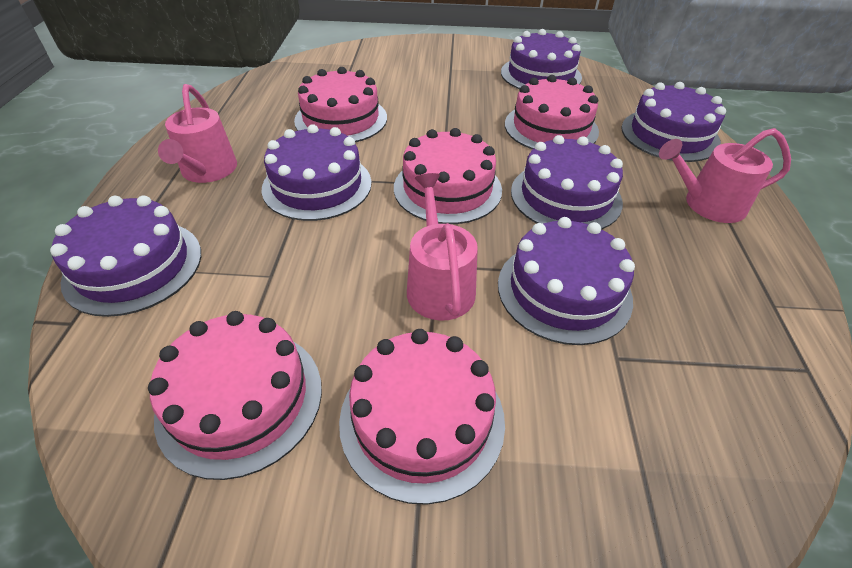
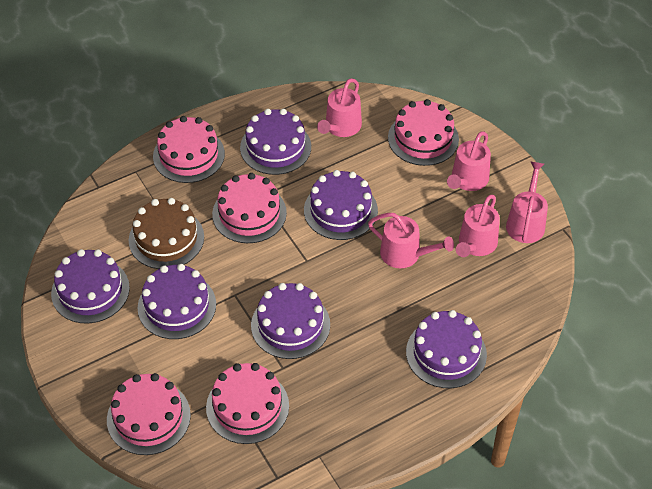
brown cake: 0 -> 1
pink watering can: 3 -> 5

